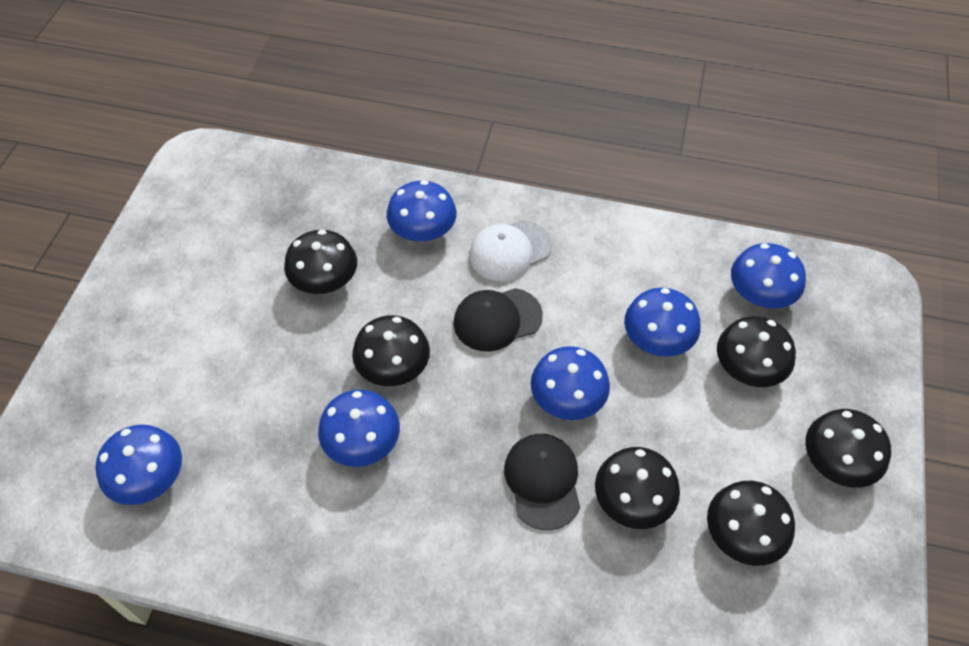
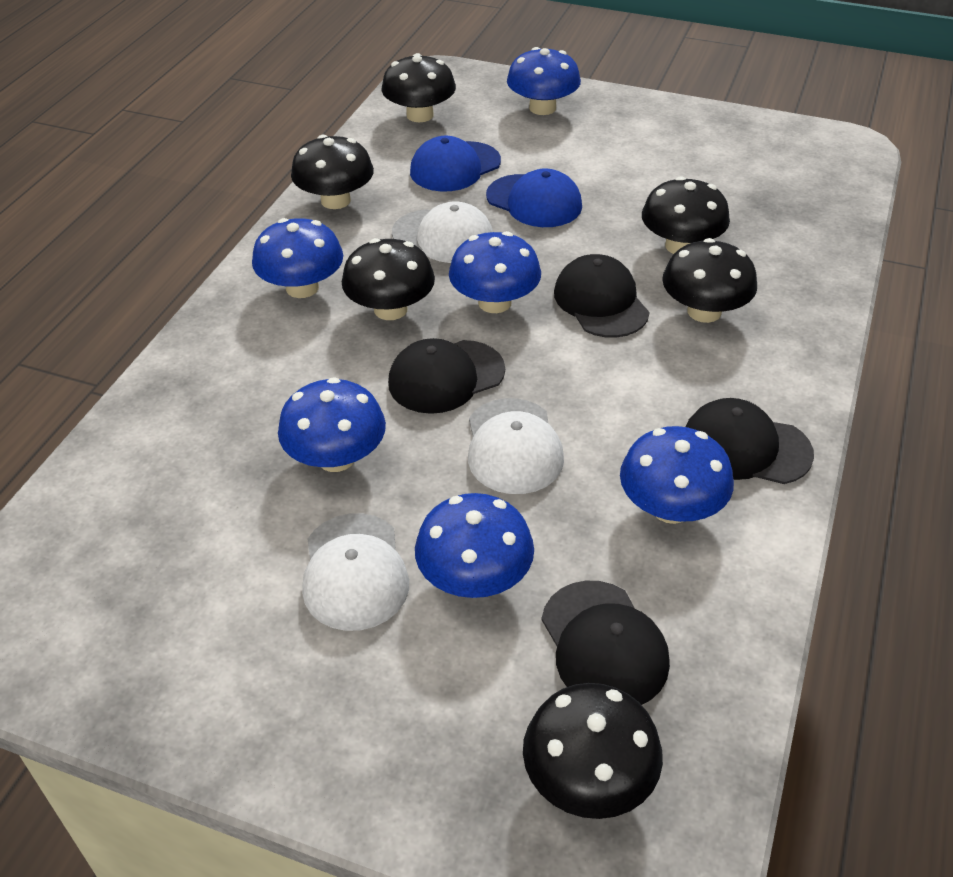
black cap: 2 -> 4
blue cap: 0 -> 2
white cap: 1 -> 3

